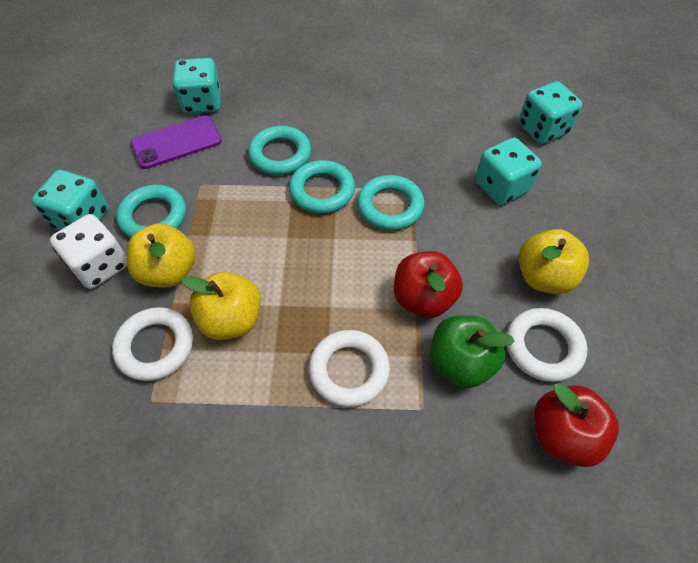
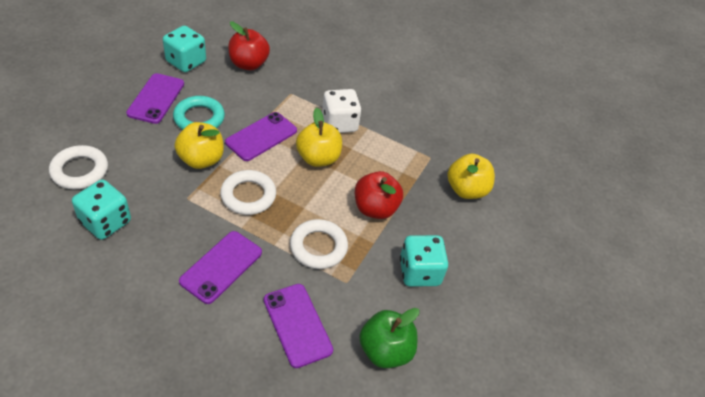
purple phone: 1 -> 4
turquoise dice: 4 -> 3
turquoise ring: 4 -> 1

